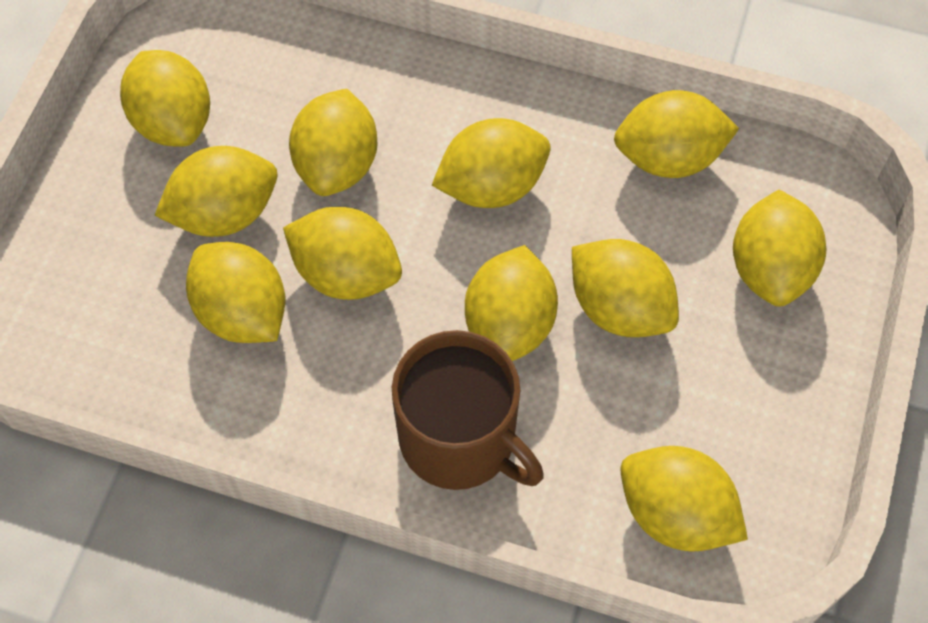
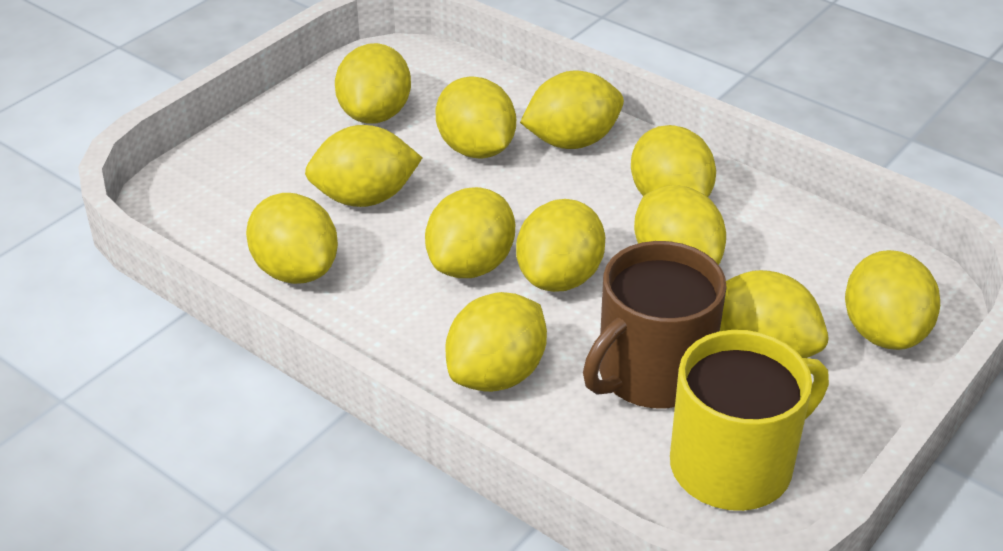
yellow lemon: 11 -> 12
yellow mug: 0 -> 1

